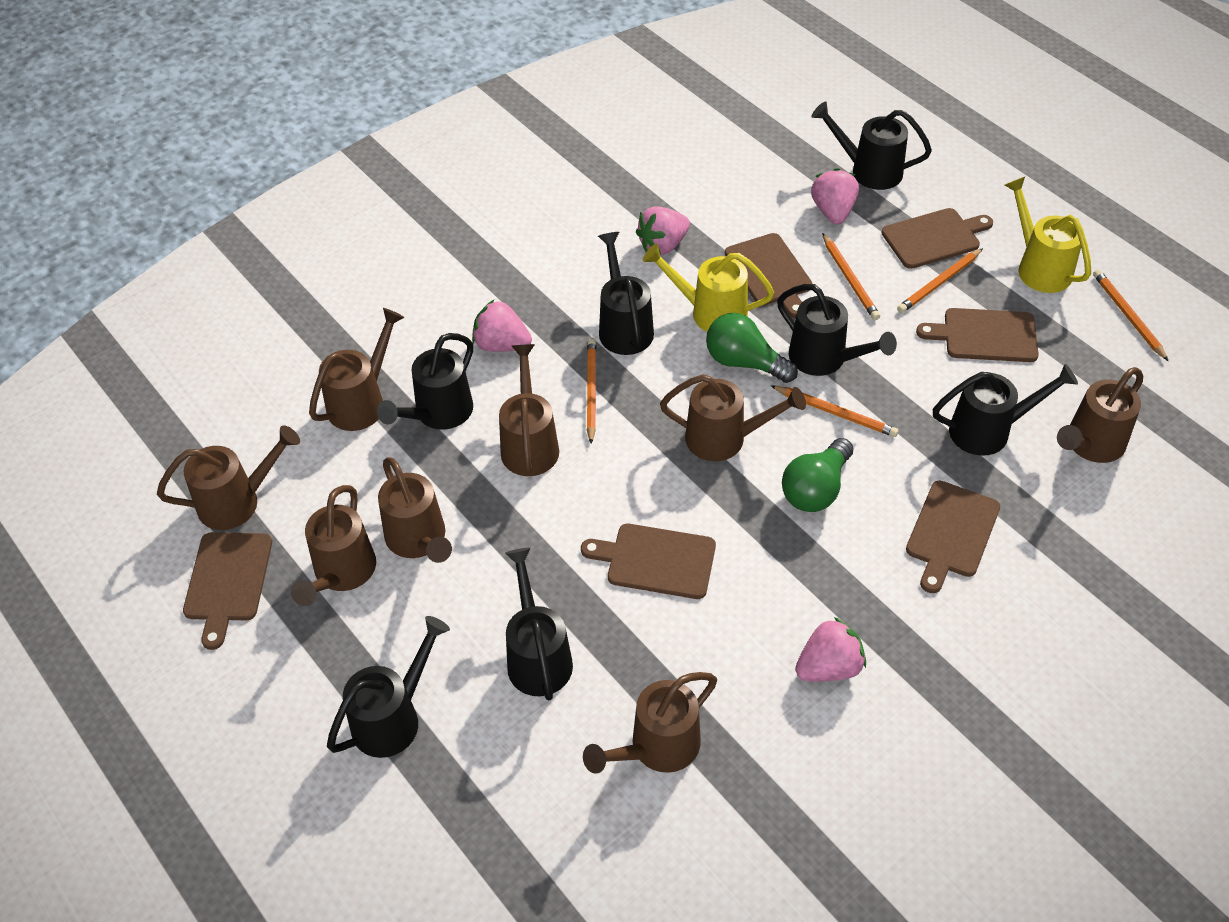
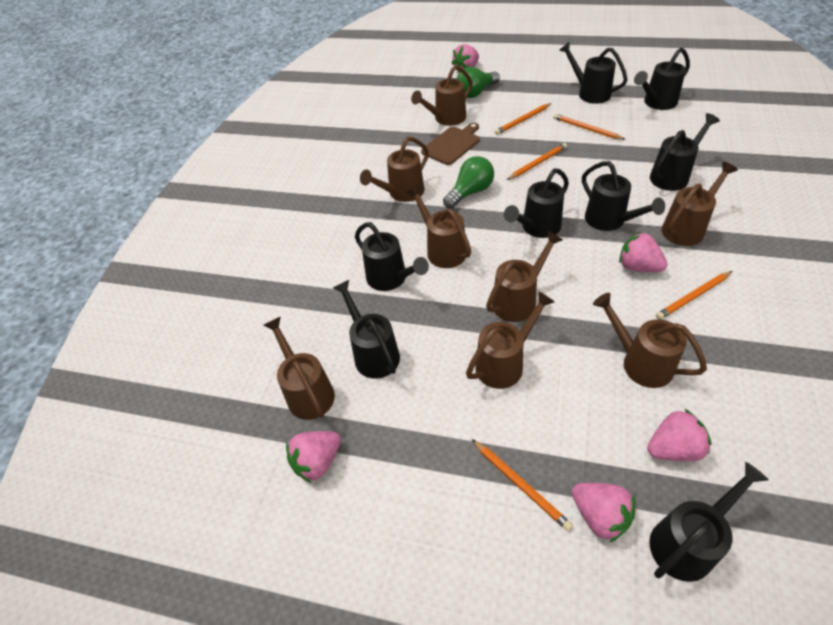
black watering can: 7 -> 8
brown cutting board: 6 -> 1
pink strawberry: 4 -> 5
yellow watering can: 2 -> 0

